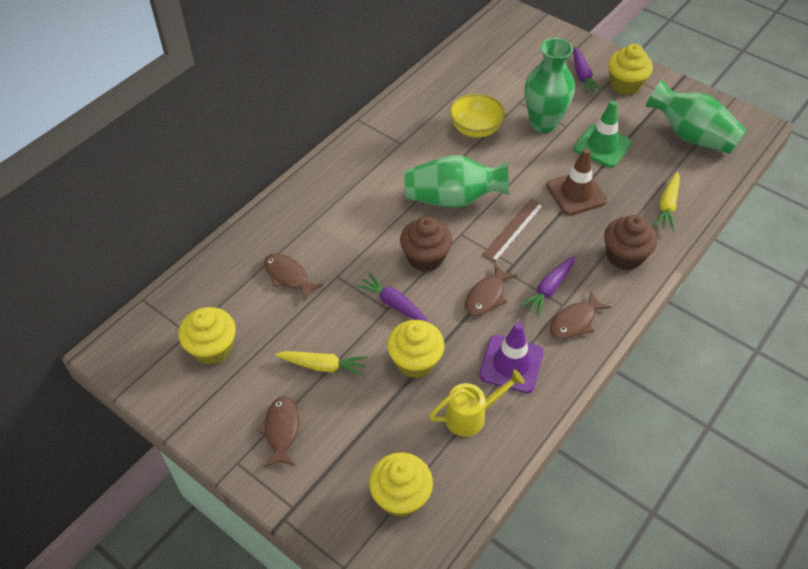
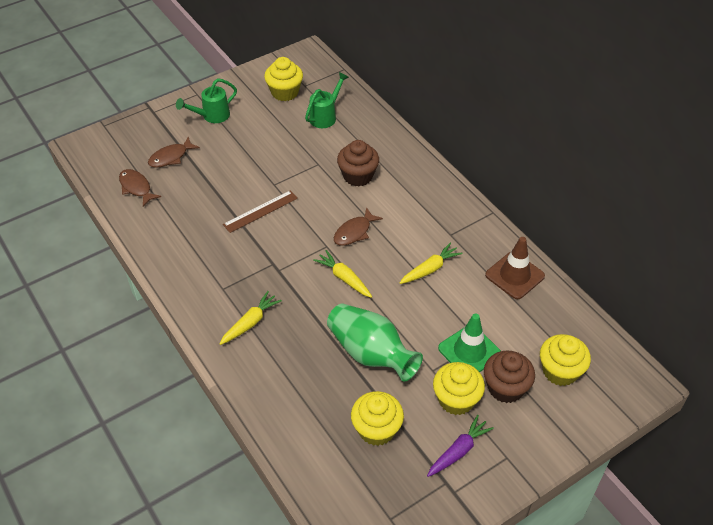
brown fish: 4 -> 3
green vase: 3 -> 1
green watering can: 0 -> 2
purple carrot: 3 -> 1
purple traffic cone: 1 -> 0
yellow bowl: 1 -> 0
yellow carrot: 2 -> 3
yellow watering can: 1 -> 0

